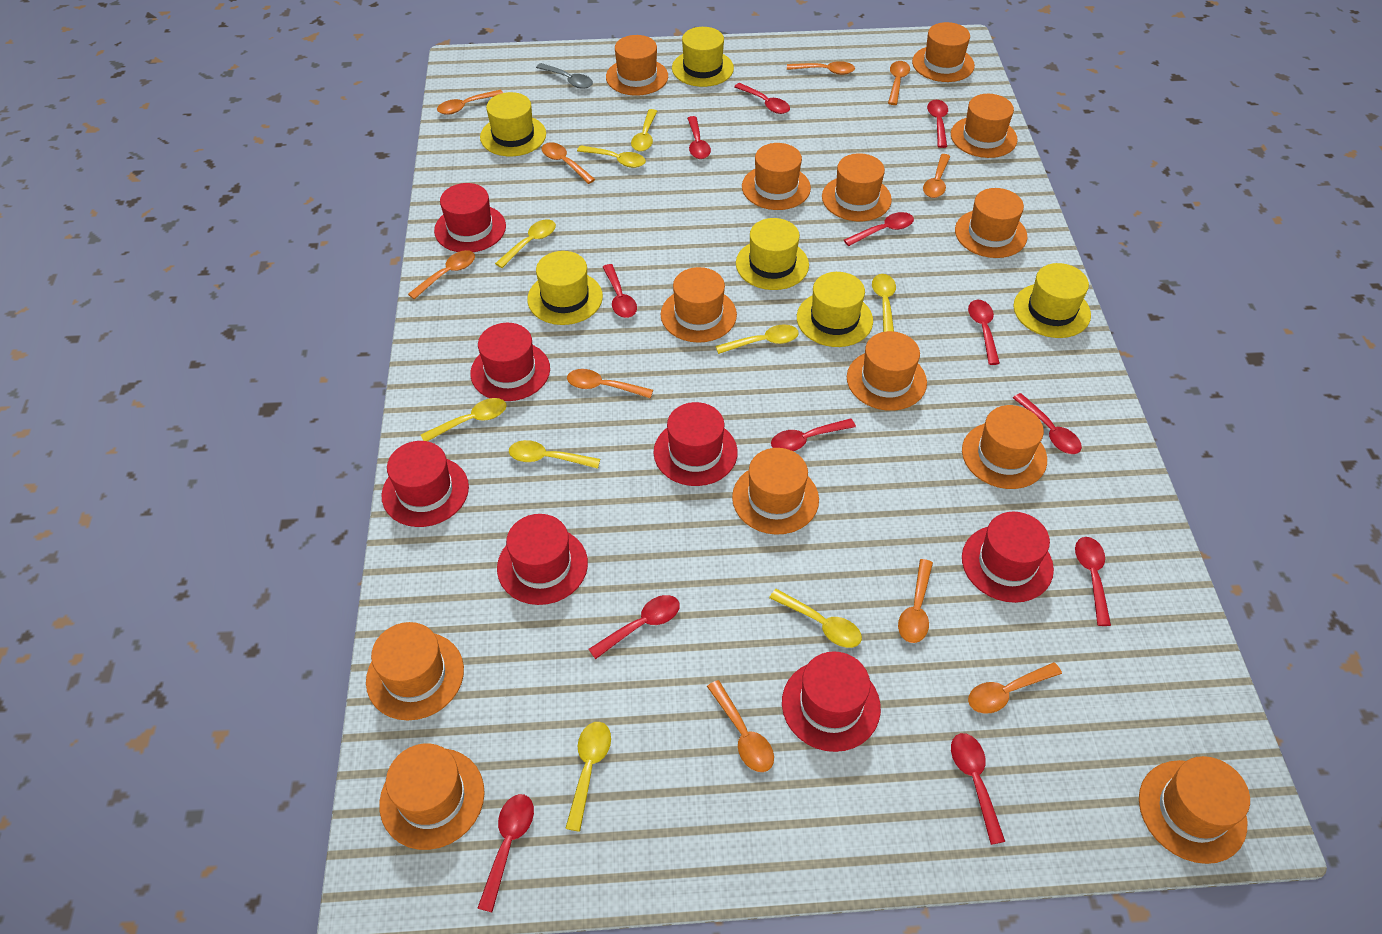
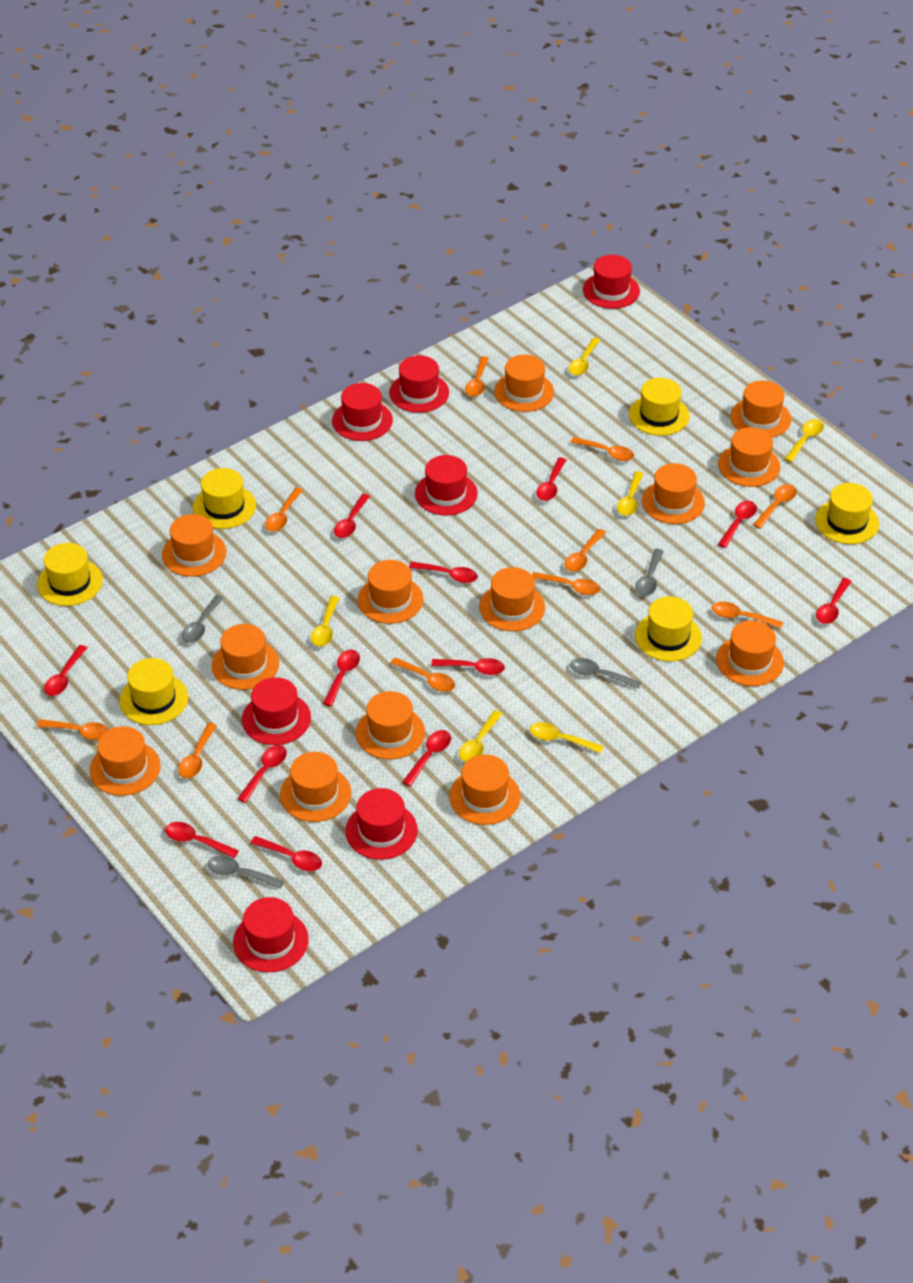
grey spoon: 1 -> 4
yellow spoon: 9 -> 6

